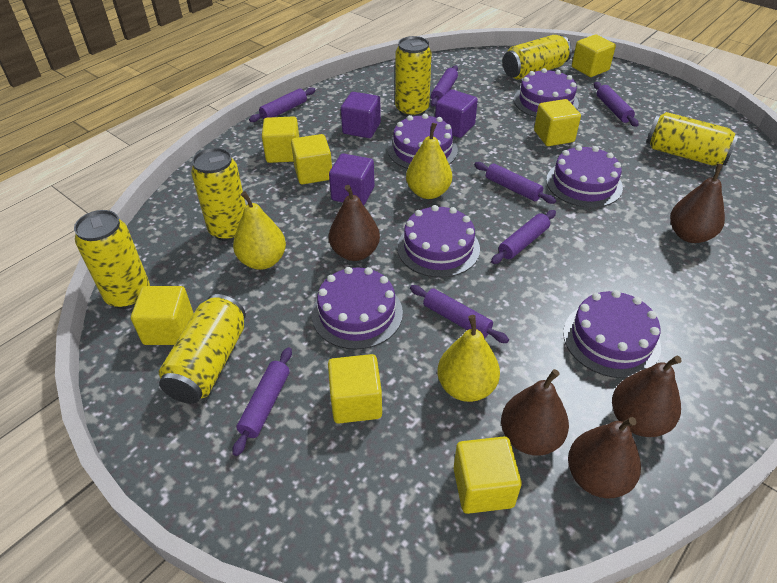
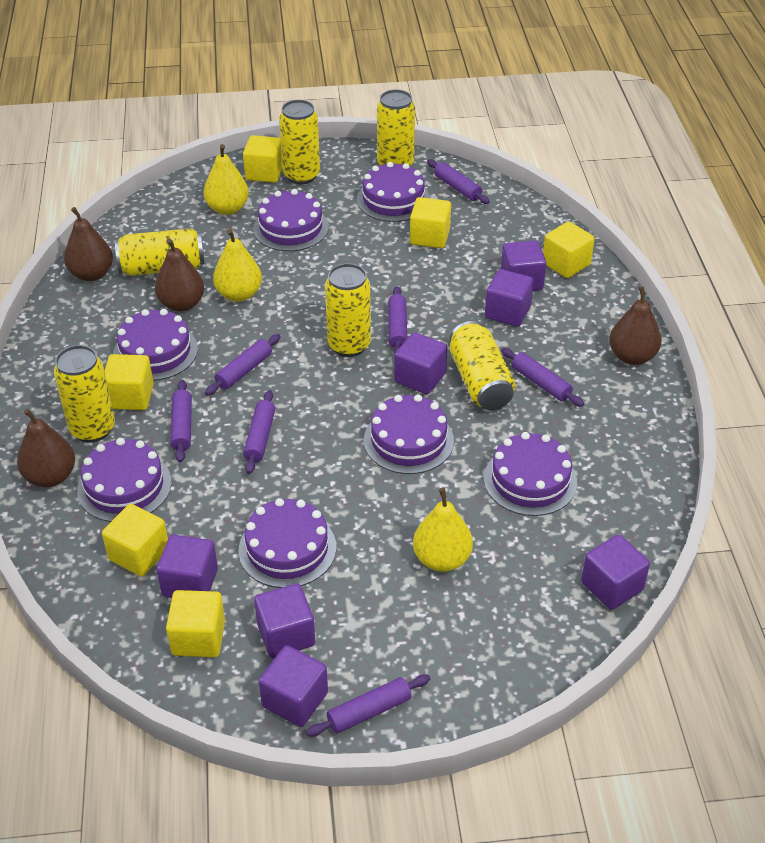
brown pear: 5 -> 4
purple cake: 6 -> 7
purple cube: 3 -> 7
yellow cube: 7 -> 6

